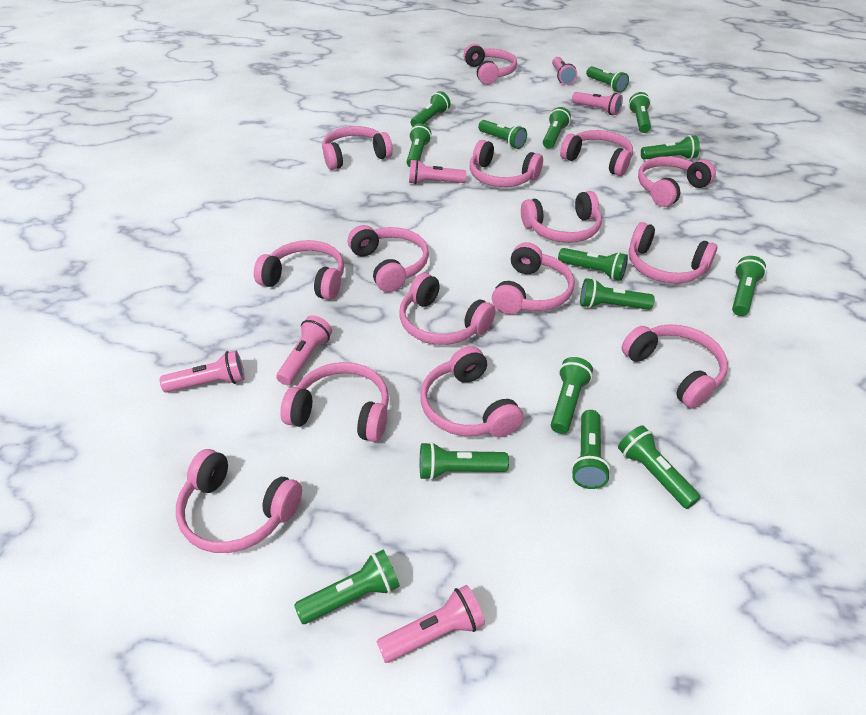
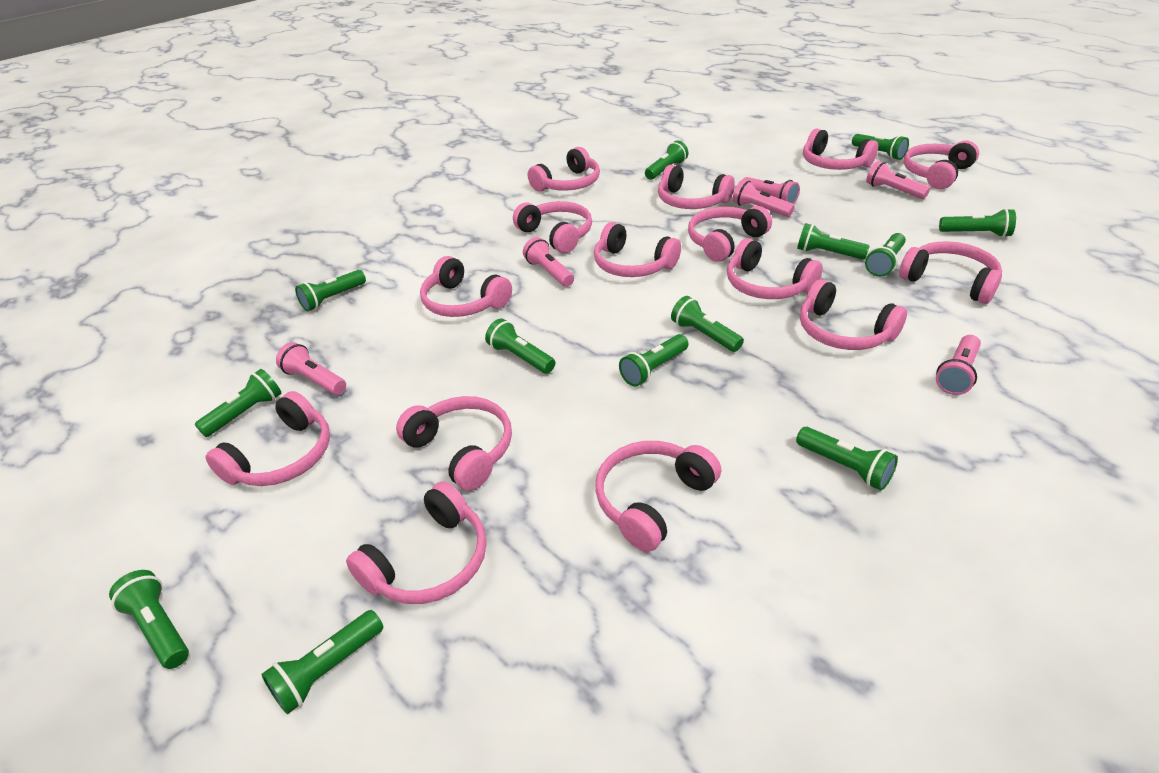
green flashlight: 15 -> 13

